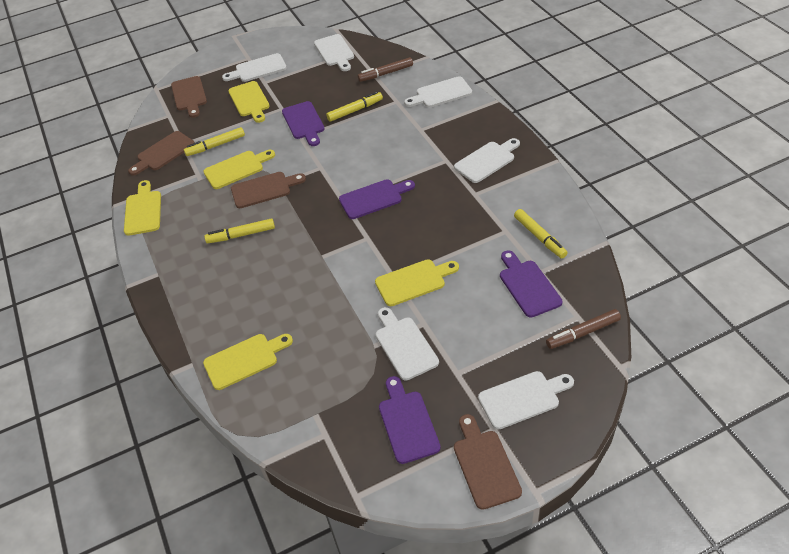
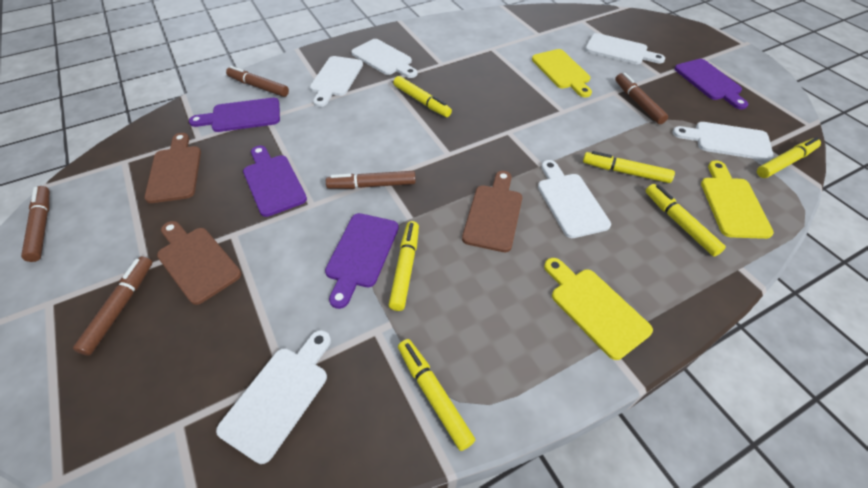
brown cutting board: 4 -> 3
brown marker: 2 -> 5
yellow cutting board: 5 -> 3
yellow marker: 4 -> 6

